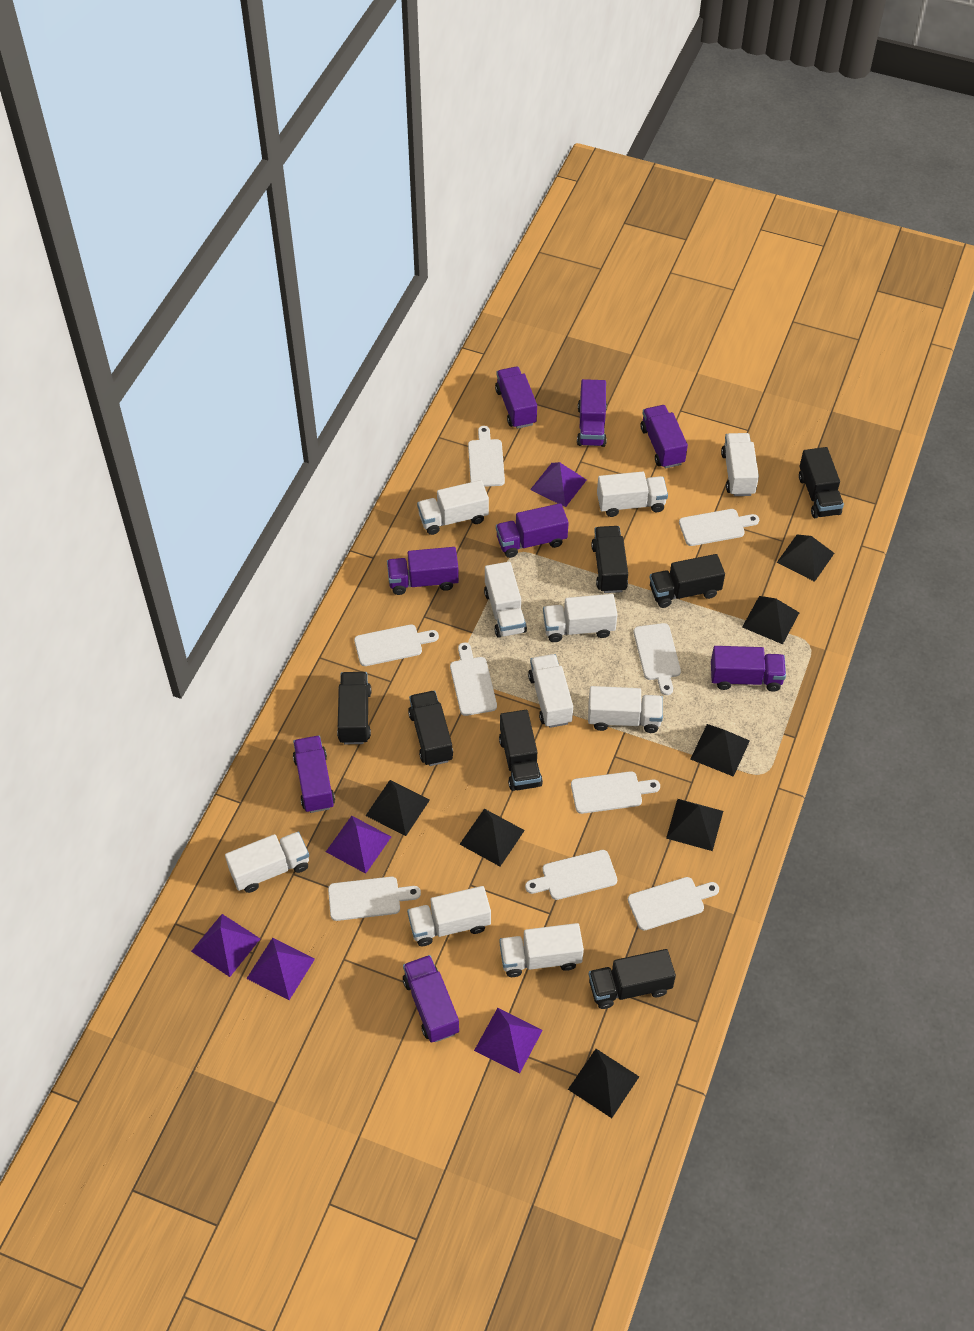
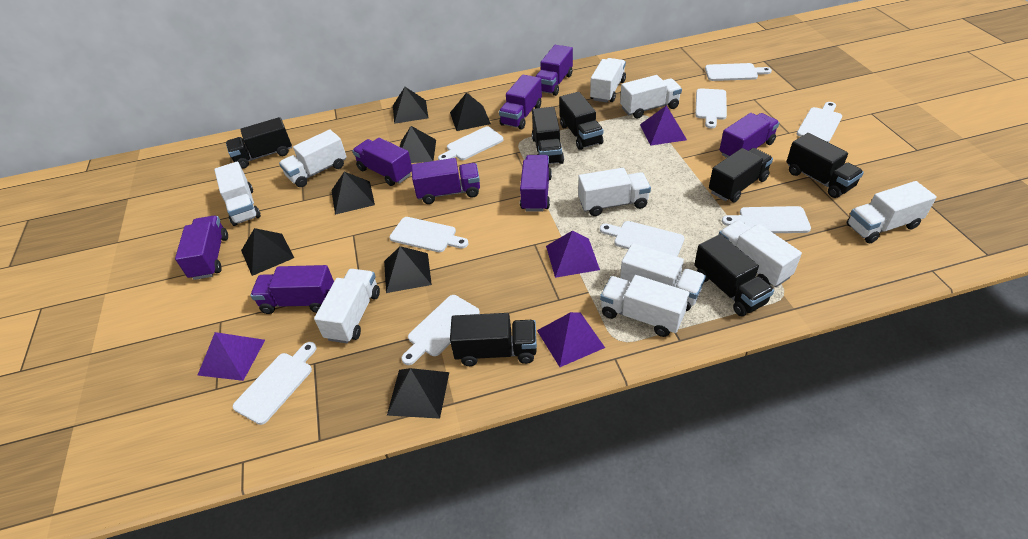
purple pyramid: 5 -> 4

